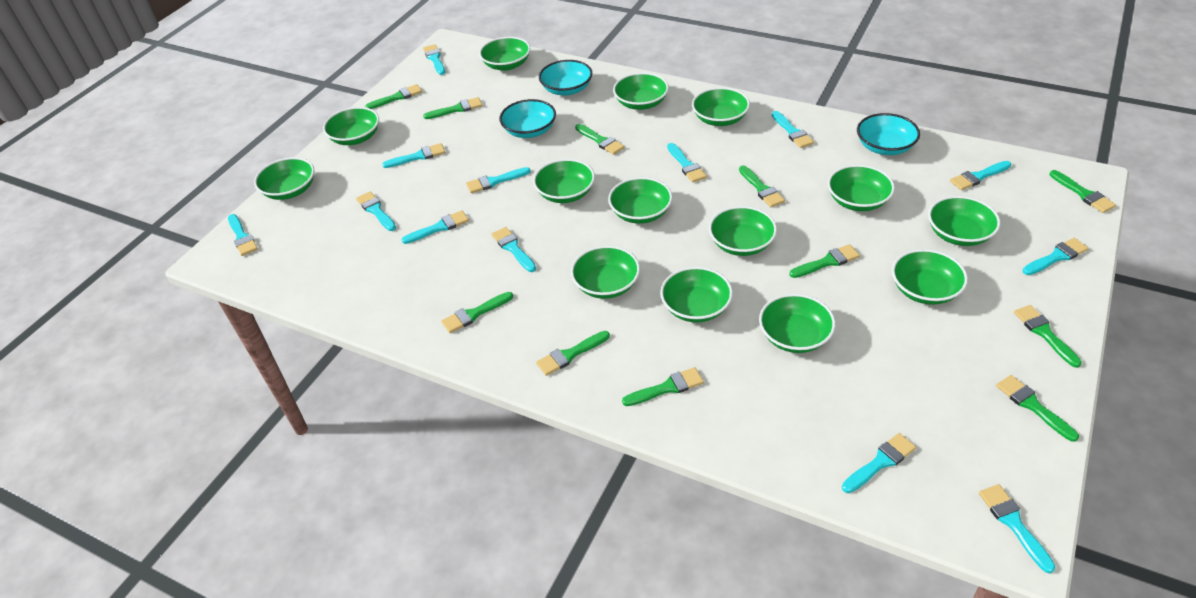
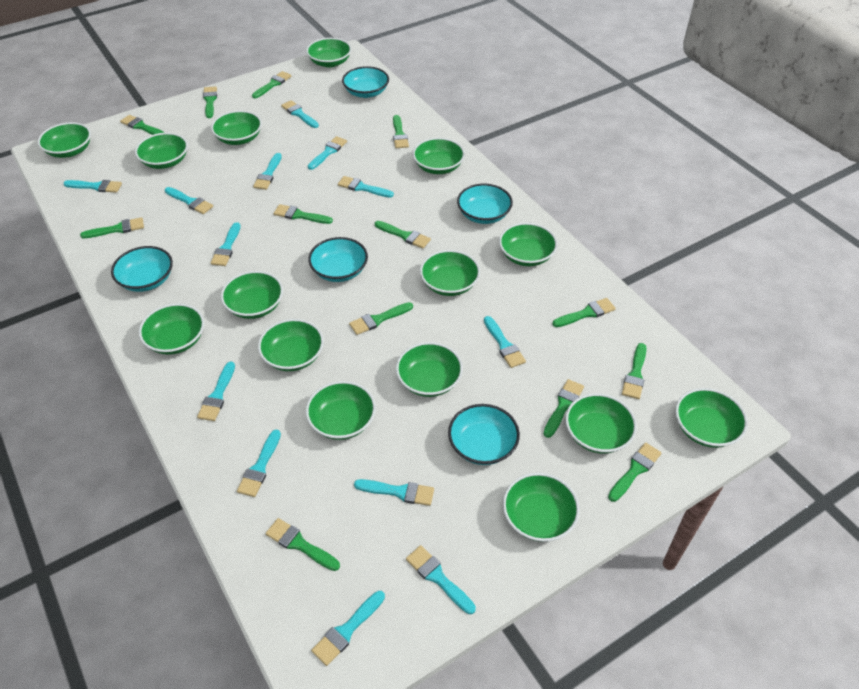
green bowl: 14 -> 15
green brush: 11 -> 13
turquoise bowl: 3 -> 5

